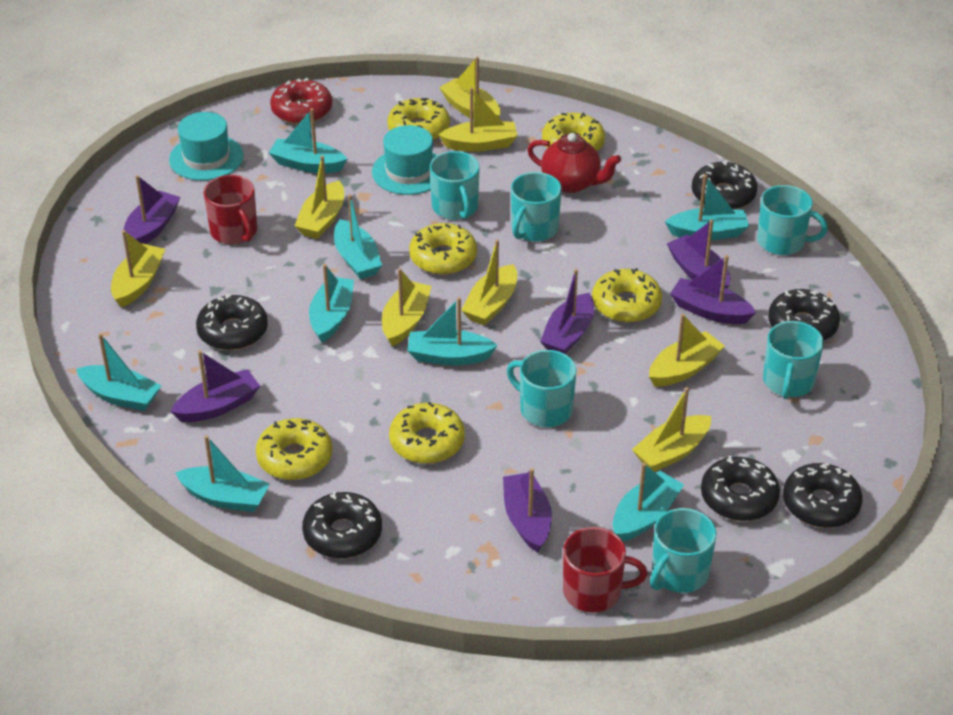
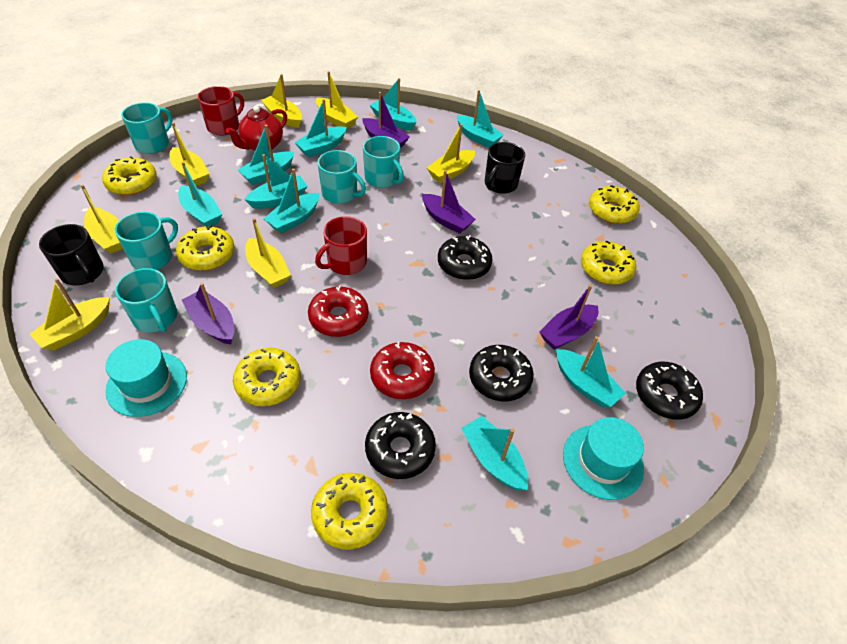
black donut: 6 -> 4
black mug: 0 -> 2
purple boat: 6 -> 4
red donut: 1 -> 2
turquoise boat: 8 -> 9
turquoise mug: 6 -> 5
yellow boat: 8 -> 7

